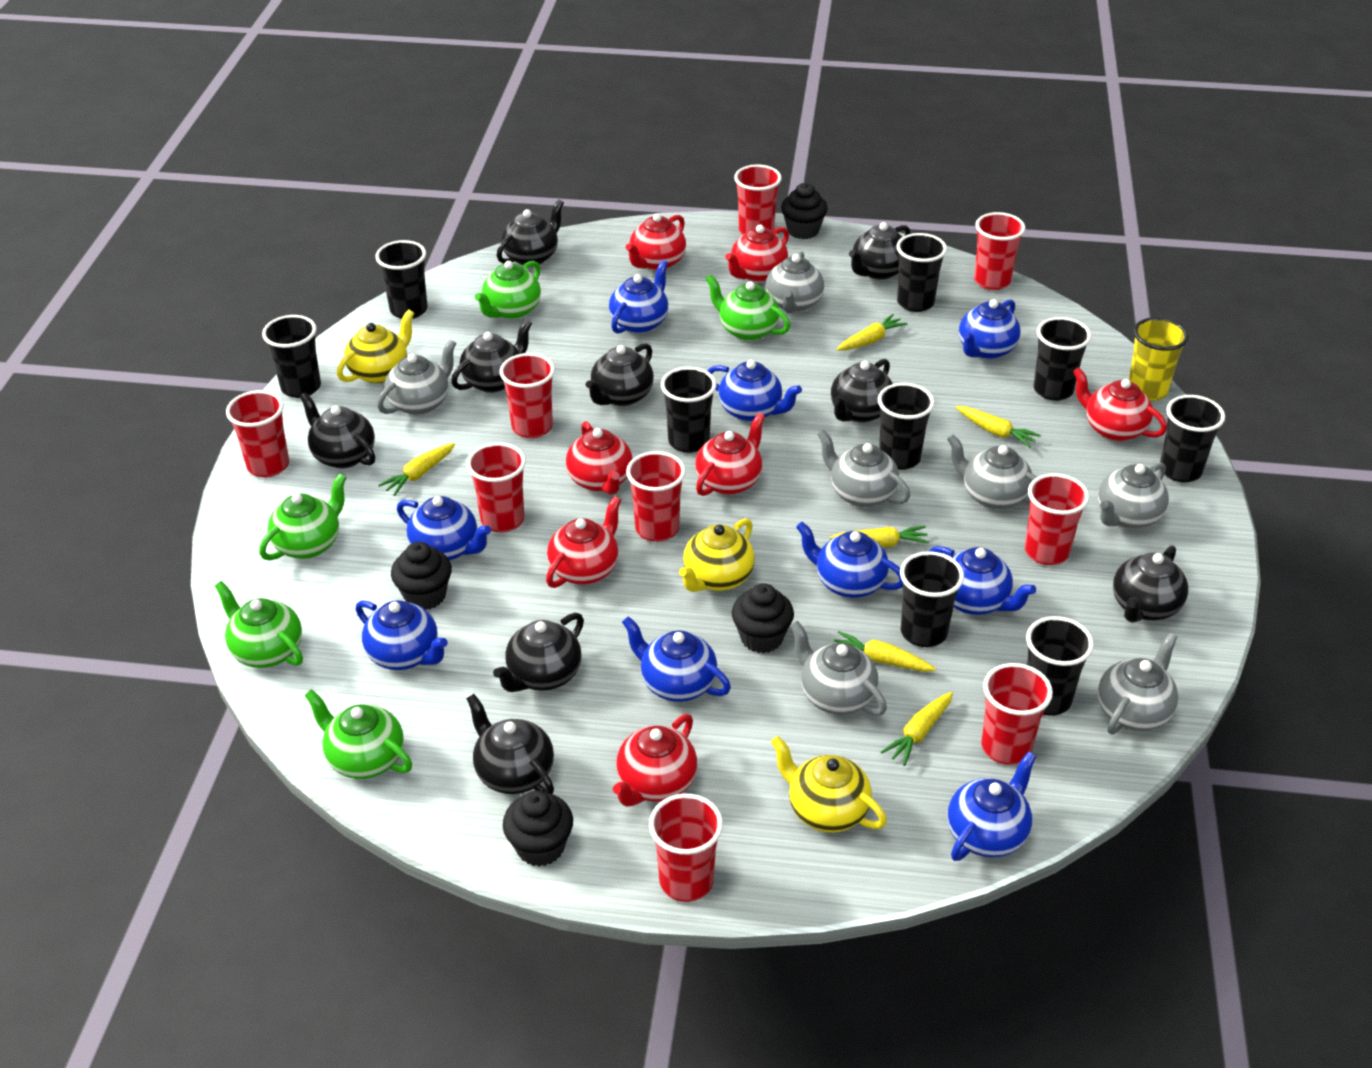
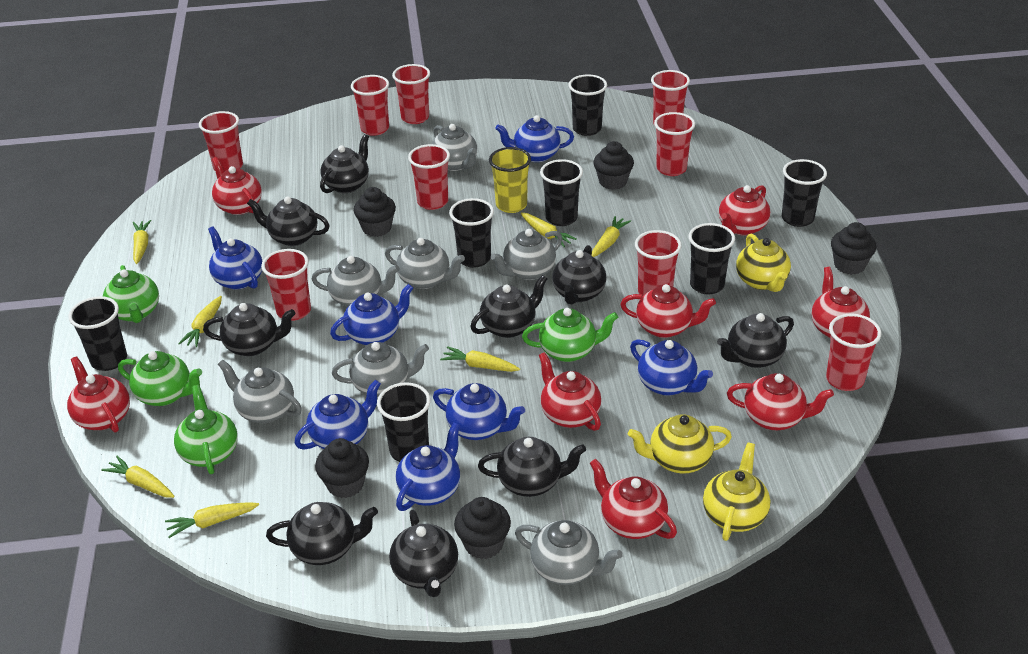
black cup: 9 -> 7
black cupcake: 4 -> 5
blue teapot: 9 -> 7
green teapot: 5 -> 4
red teapot: 7 -> 8
yellow carrot: 6 -> 7

